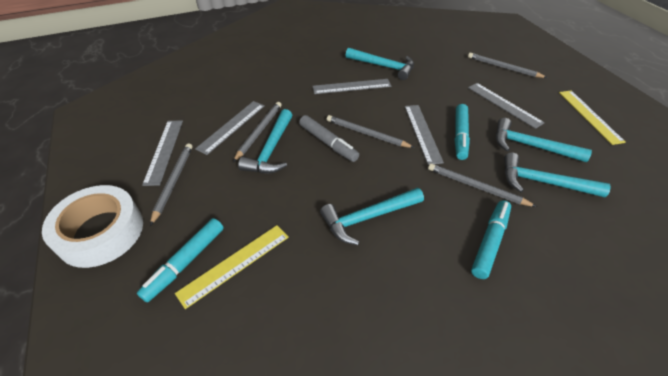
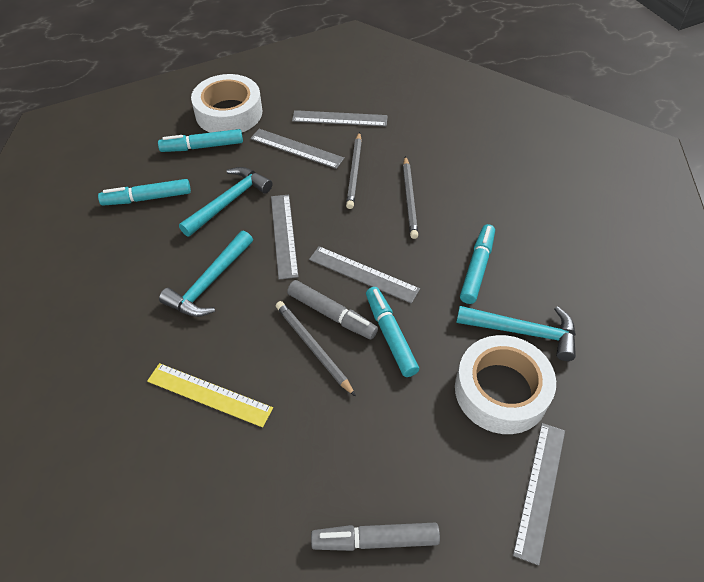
grey marker: 1 -> 2
grey pencil: 5 -> 3
turquoise hammer: 5 -> 3
turquoise marker: 3 -> 4
white tape: 1 -> 2
yellow ruler: 2 -> 1

